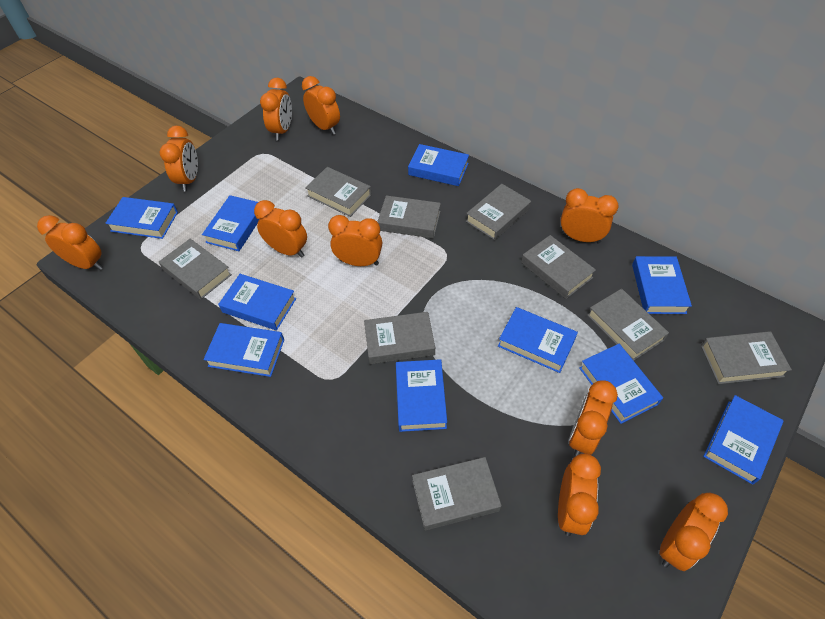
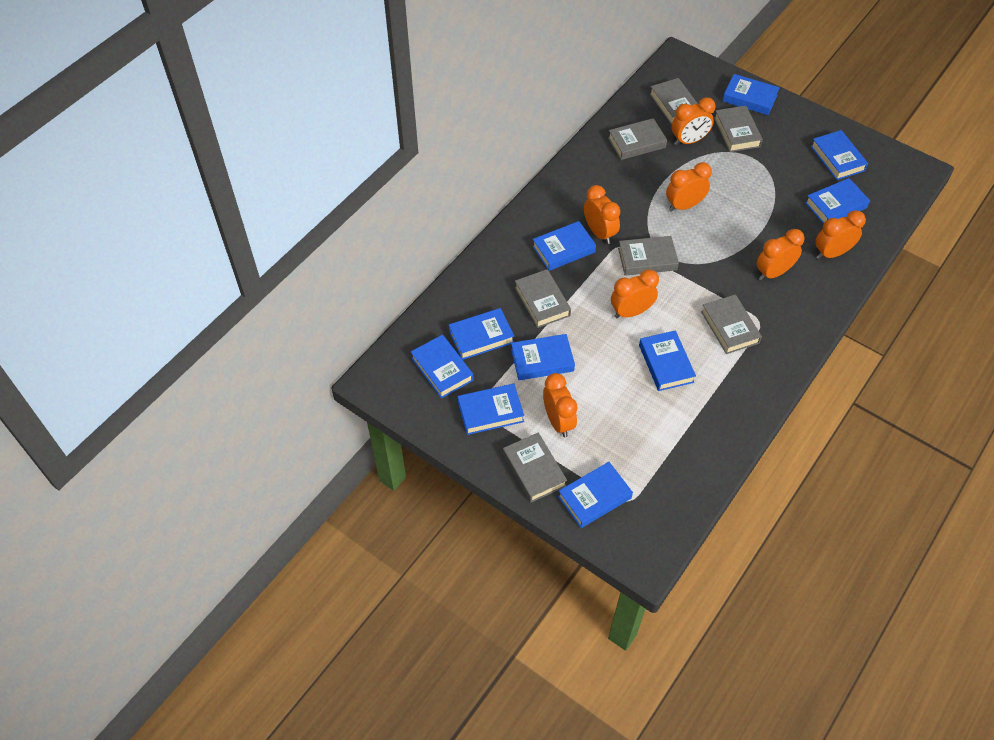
grey book: 9 -> 7
orange clock: 10 -> 7

